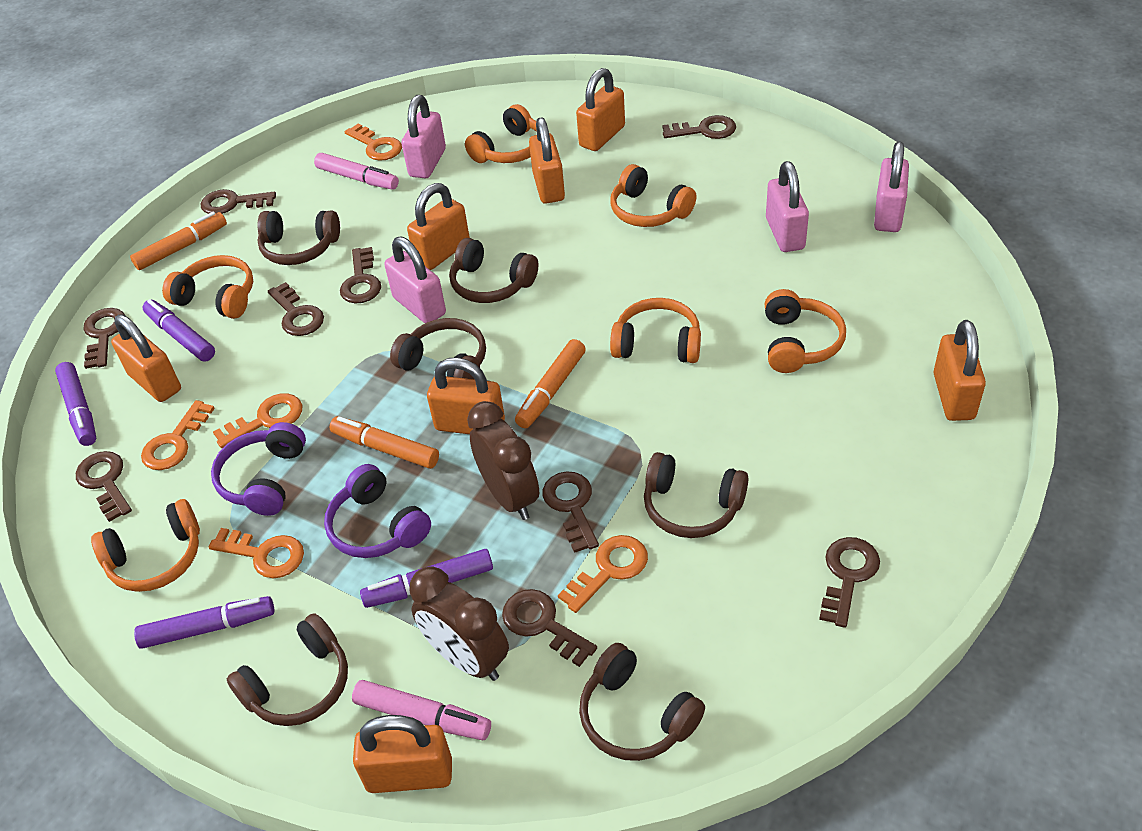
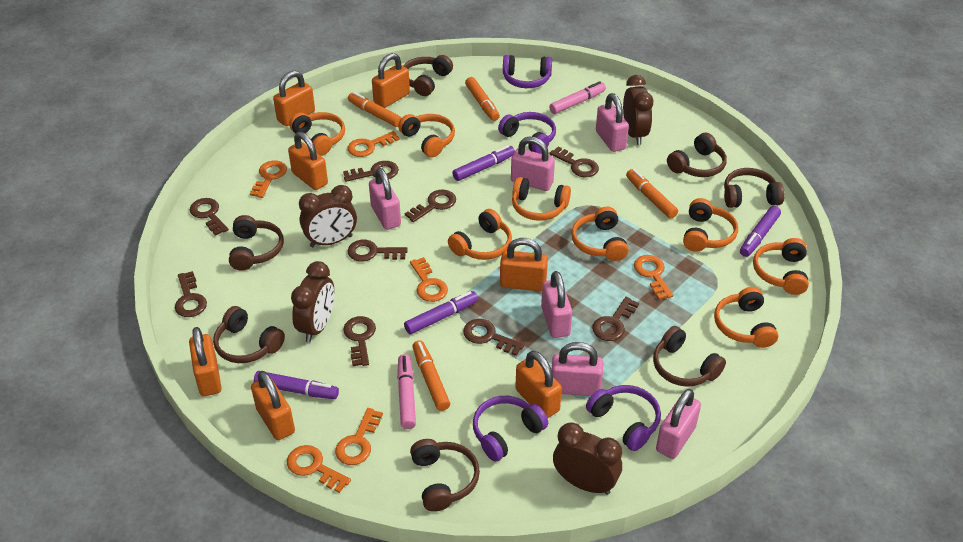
brown clock: 2 -> 4
brown headphones: 6 -> 7
orange headphones: 6 -> 8
orange key: 5 -> 6
orange marker: 3 -> 4
pink padlock: 4 -> 6
purple headphones: 2 -> 4

